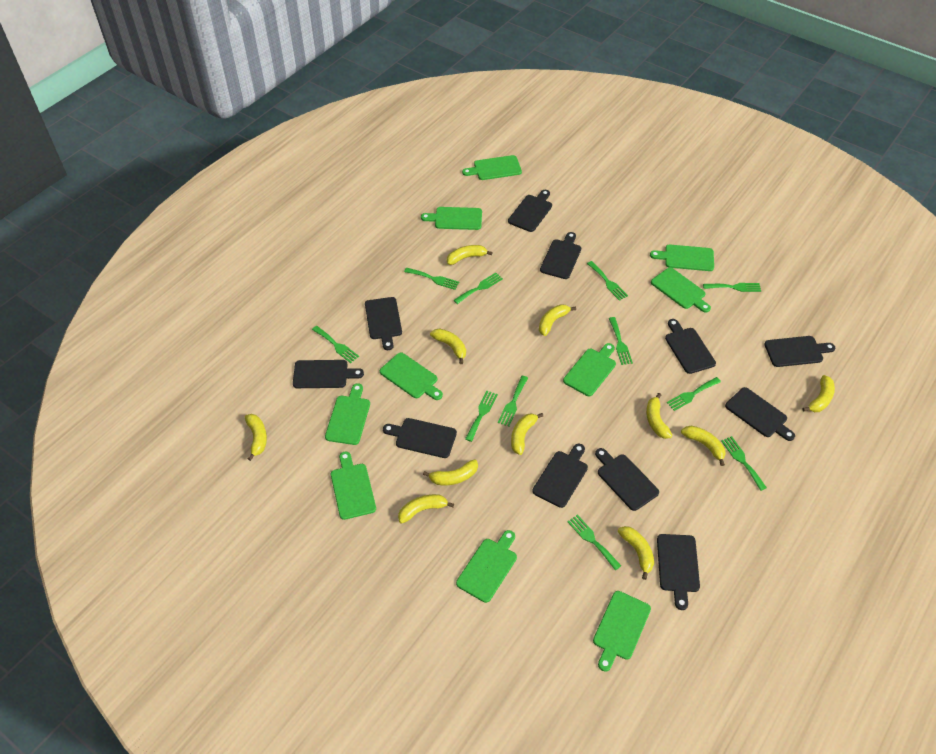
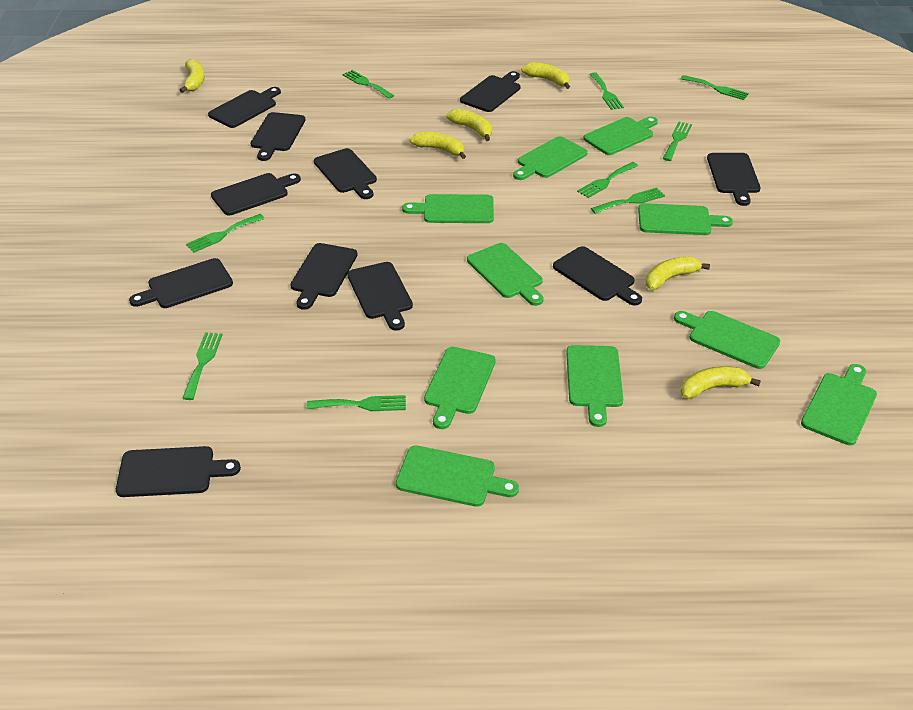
green fork: 11 -> 9
yellow banana: 11 -> 6

